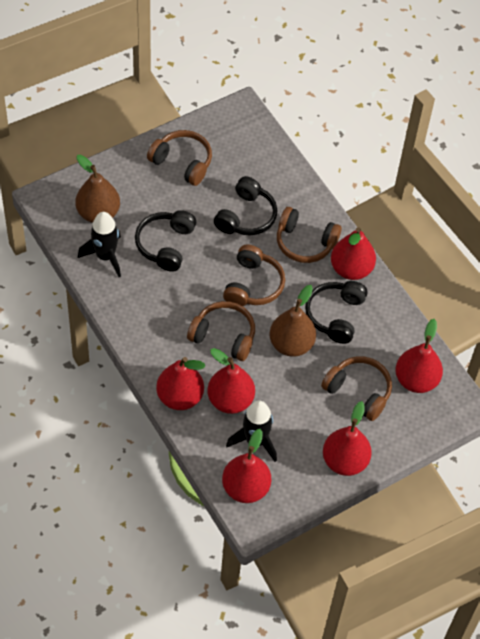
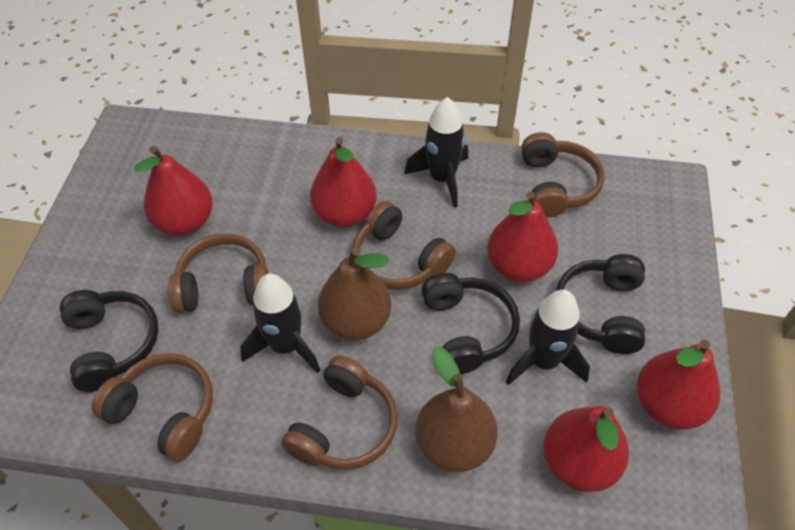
black rocket: 2 -> 3
red pear: 6 -> 5

